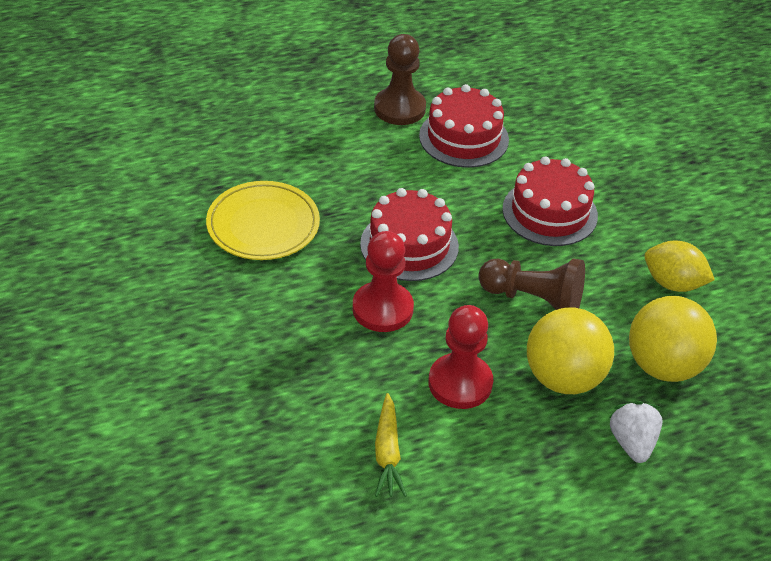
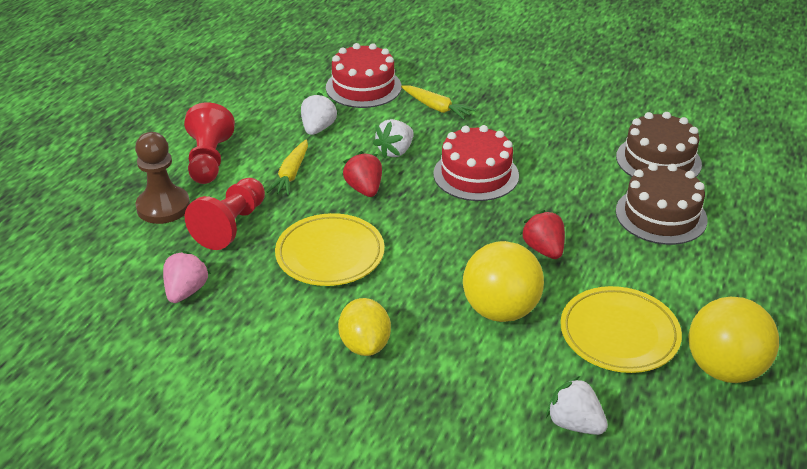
brown cake: 0 -> 2
brown pawn: 2 -> 1
pink strawberry: 0 -> 1
red cake: 3 -> 2
red strawberry: 0 -> 2
white strawberry: 1 -> 3
yellow carrot: 1 -> 2
yellow plate: 1 -> 2

